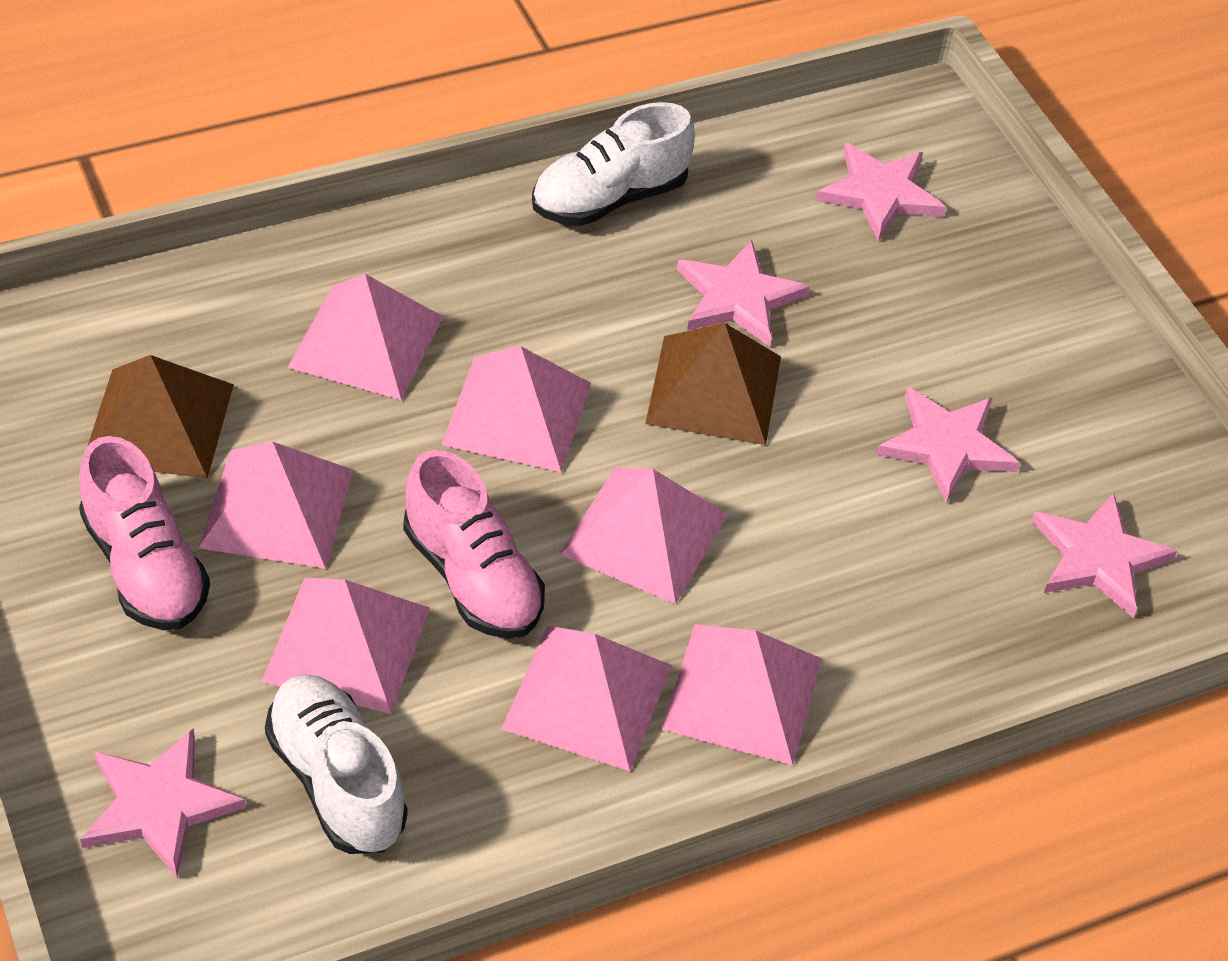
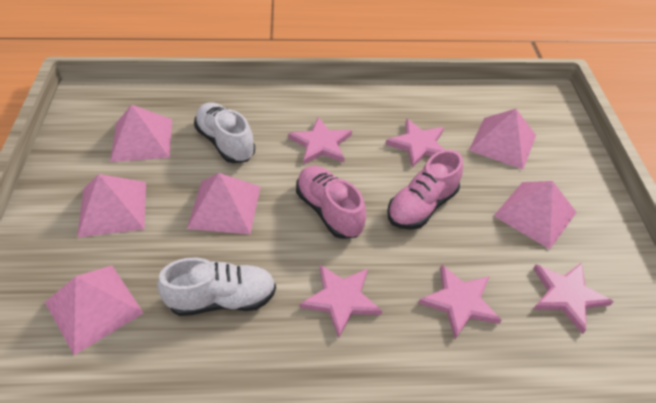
brown pyramid: 2 -> 0
pink pyramid: 7 -> 6

